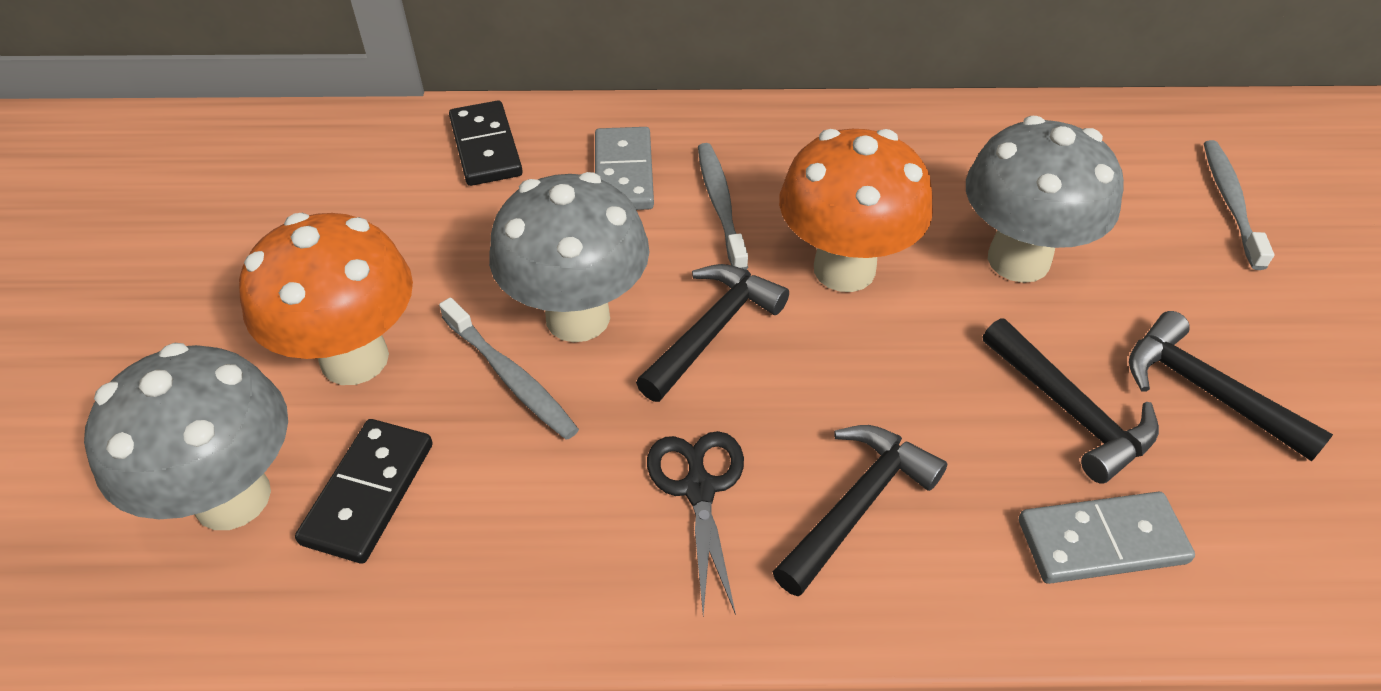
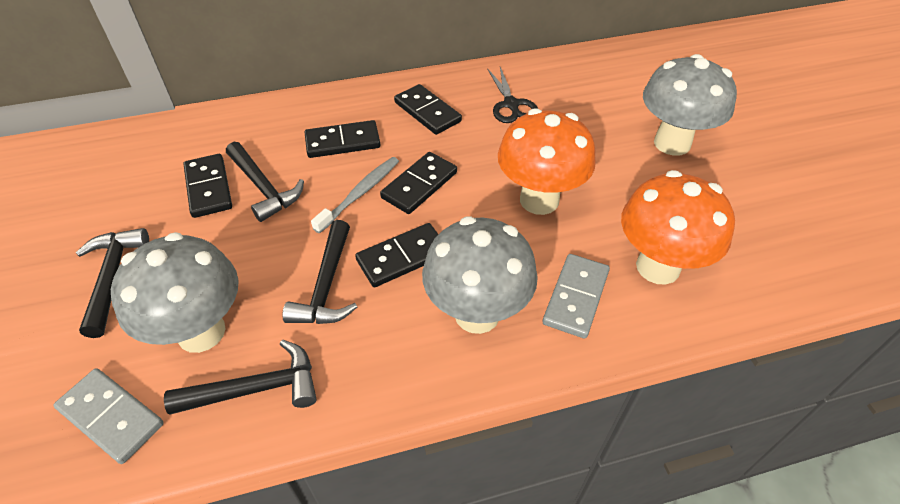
black domino: 2 -> 5
grey toothbrush: 3 -> 1

